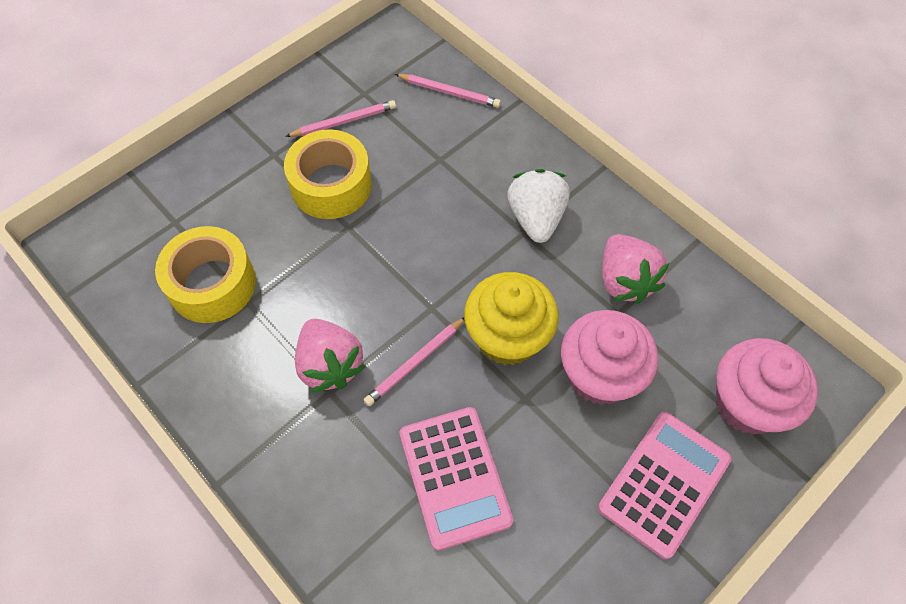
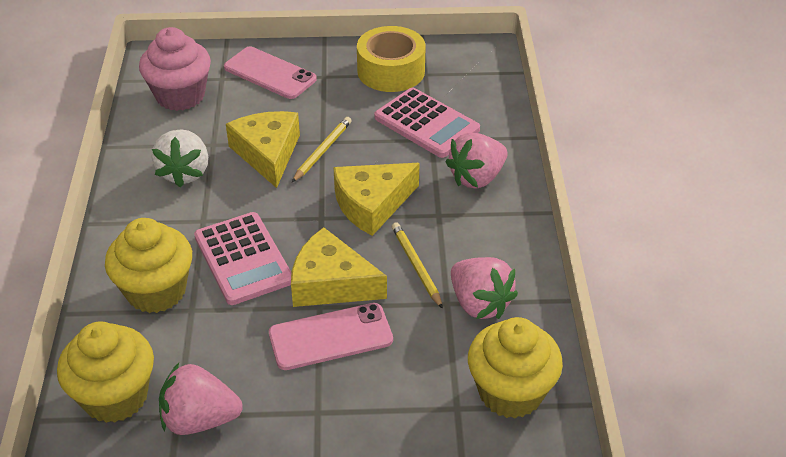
pink cupcake: 2 -> 1
pink pencil: 3 -> 0
pink phone: 0 -> 2
pink strawberry: 2 -> 3
yellow cheese: 0 -> 3
yellow cupcake: 1 -> 3
yellow pencil: 0 -> 2
yellow tape: 2 -> 1

